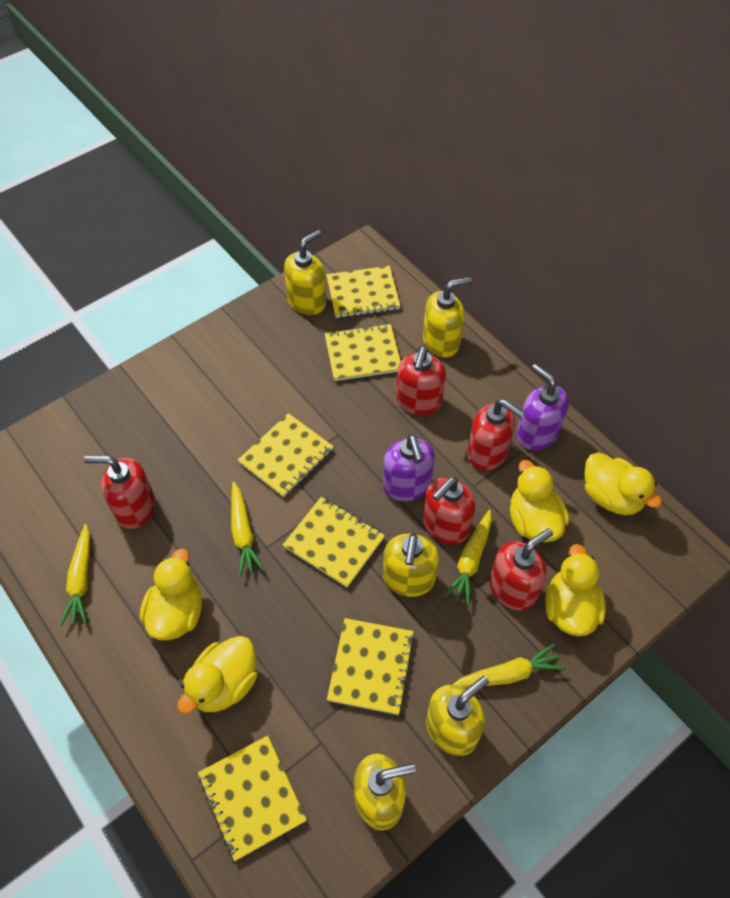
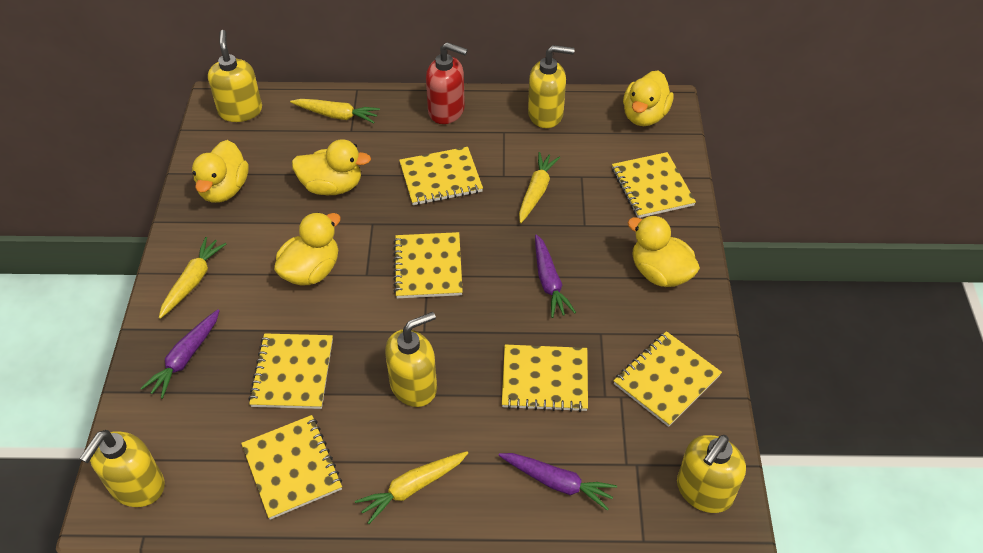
purple carrot: 0 -> 3
purple soap dispenser: 2 -> 0
red soap dispenser: 5 -> 1
yellow notebook: 6 -> 7

